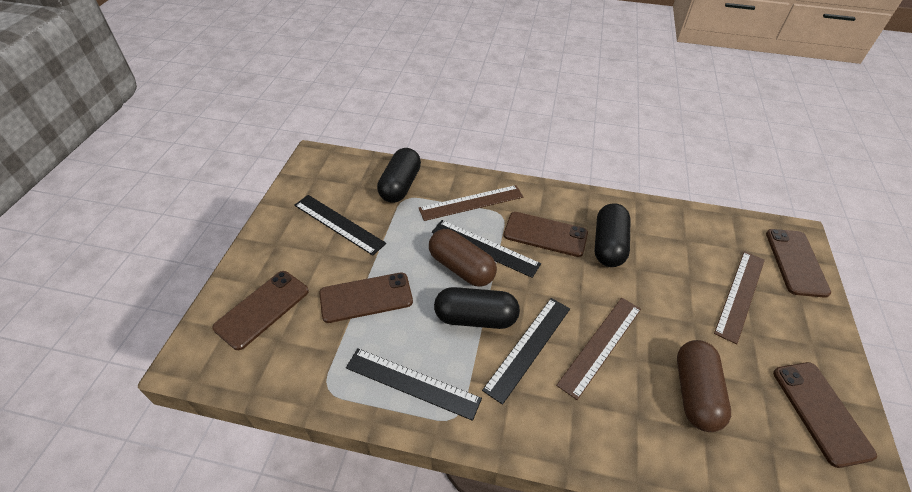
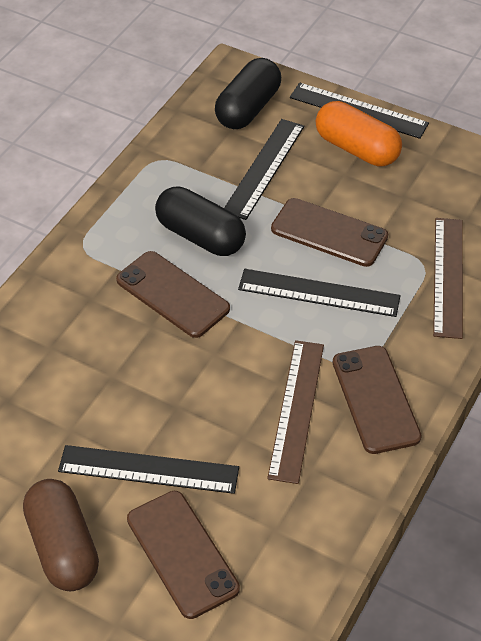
black capsule: 3 -> 2
brown capsule: 2 -> 1
brown phone: 5 -> 4
brown ruler: 3 -> 2
orange capsule: 0 -> 1

